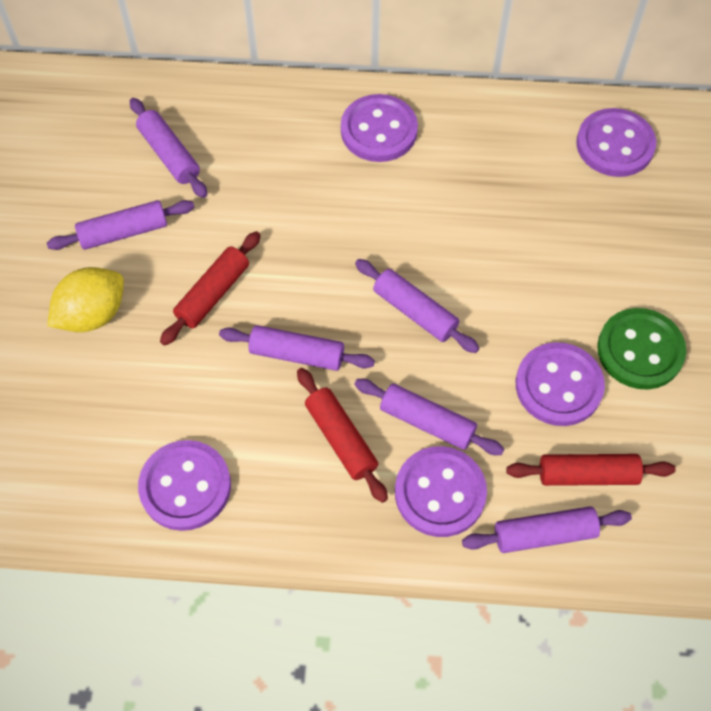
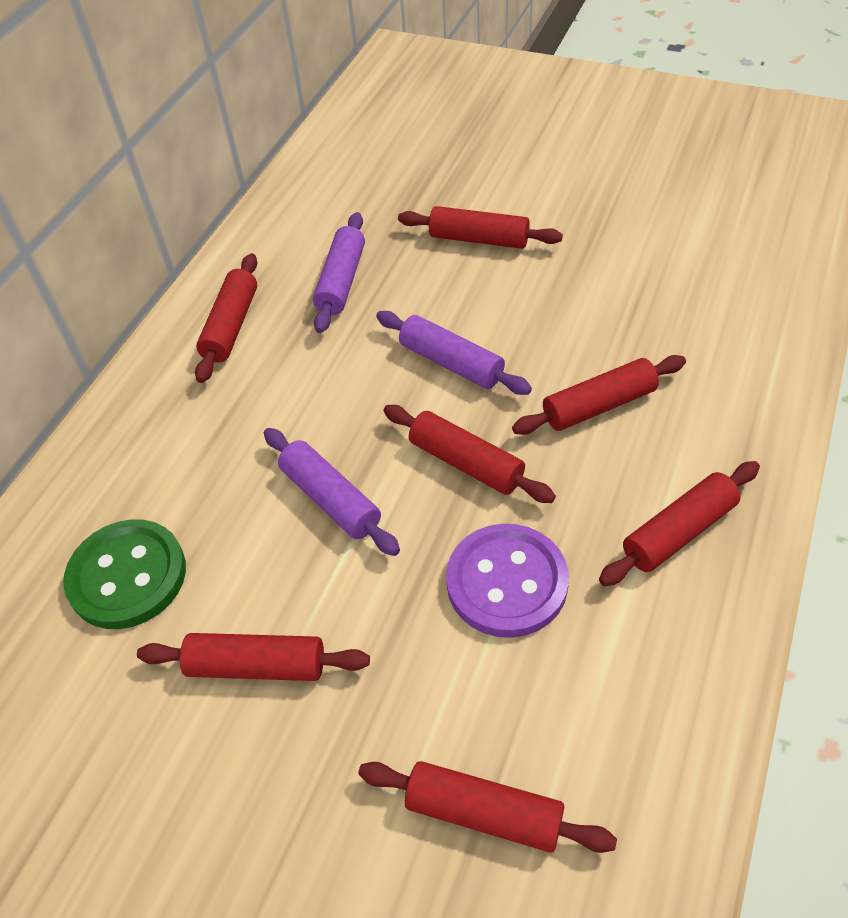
purple button: 5 -> 1
purple rolling pin: 6 -> 3
red rolling pin: 3 -> 7
yellow lemon: 1 -> 0

